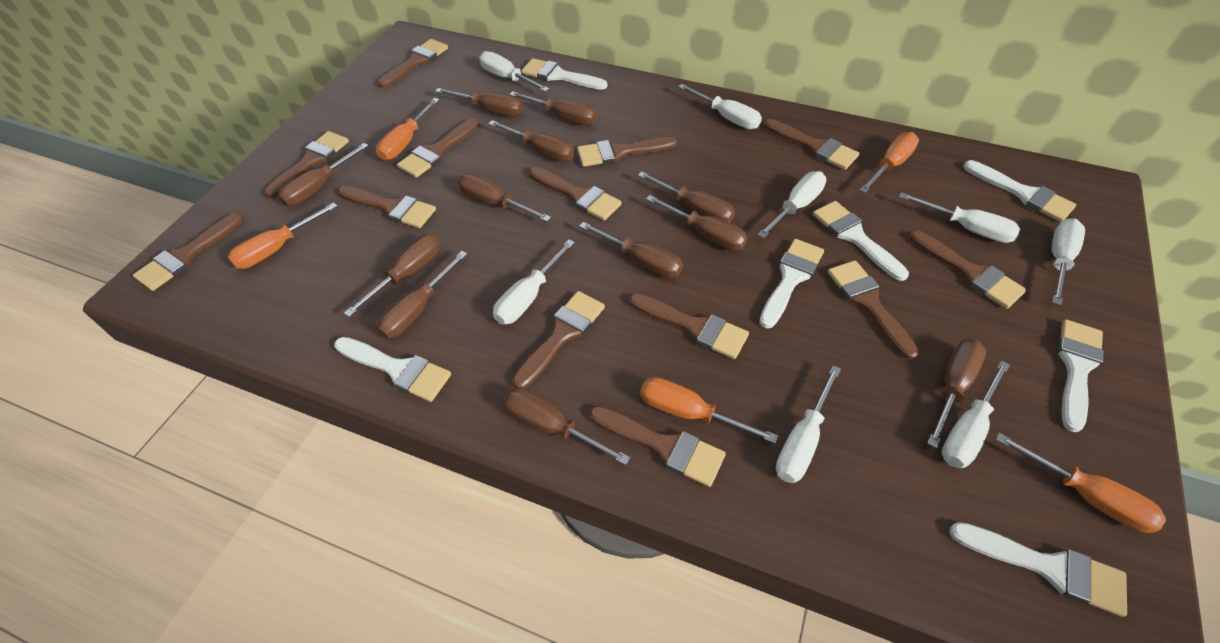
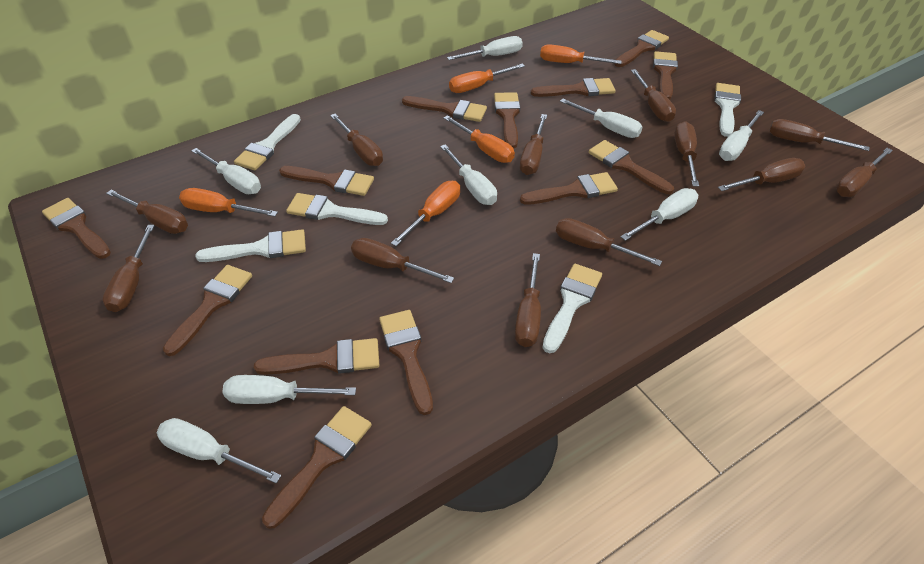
white brush: 7 -> 5

